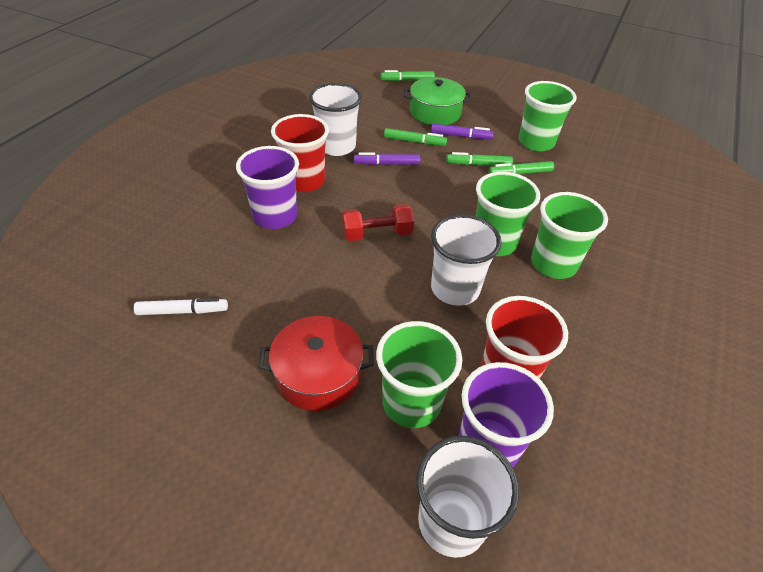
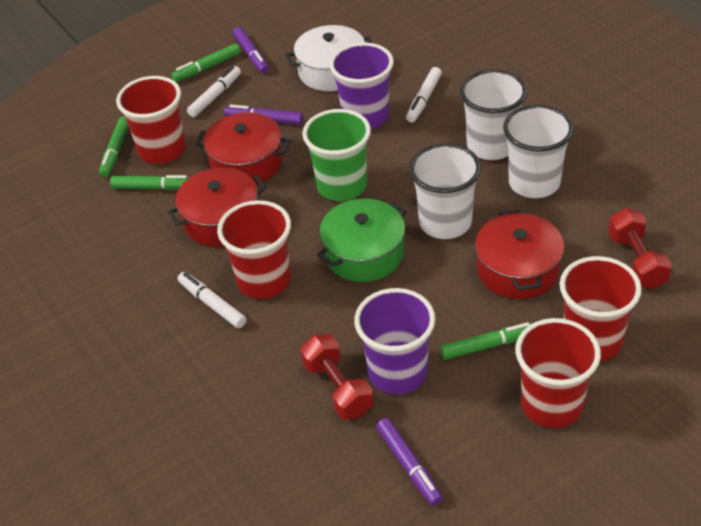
green cup: 4 -> 1
purple marker: 2 -> 3
red cup: 2 -> 4
red dumbbell: 1 -> 2
red pot: 1 -> 3
white marker: 1 -> 3
white pot: 0 -> 1

